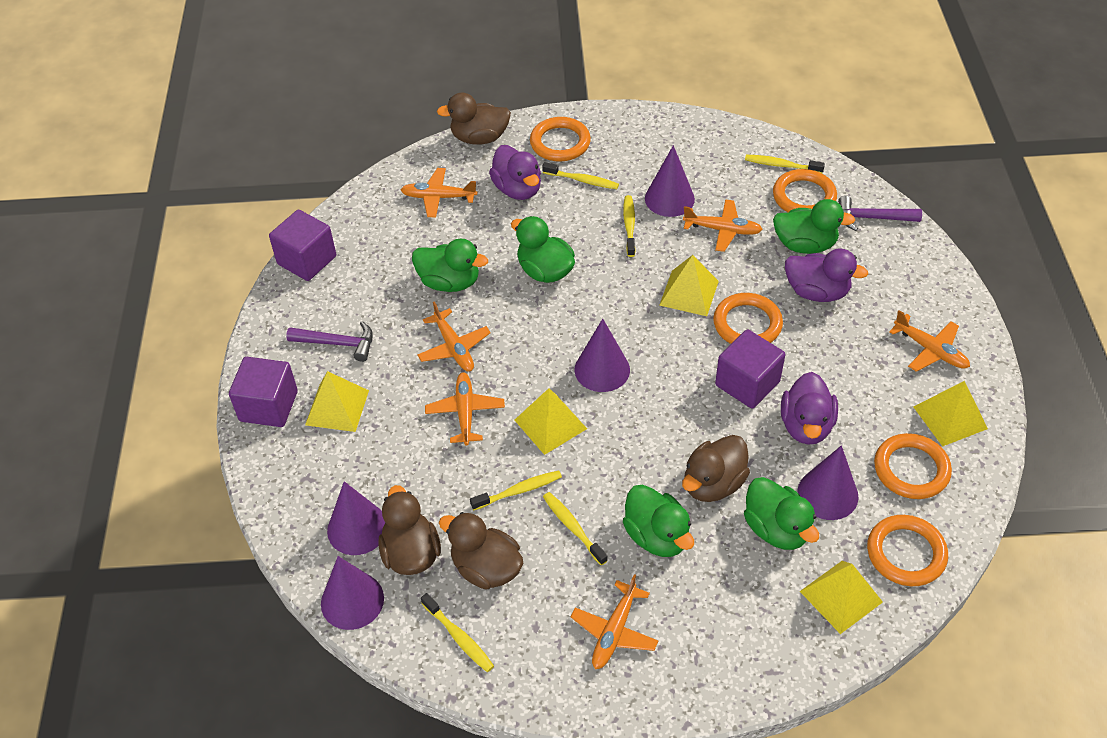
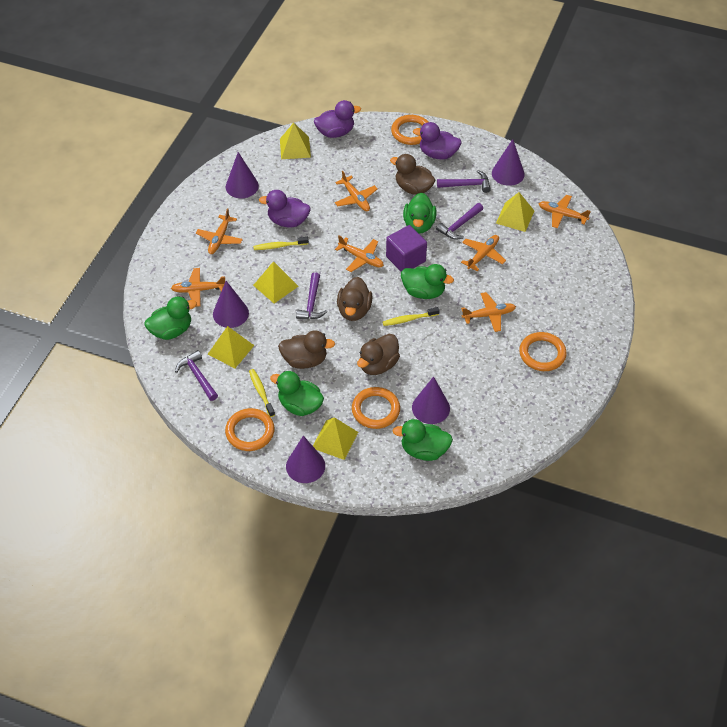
orange plane: 6 -> 7
orange ring: 5 -> 4
purple cube: 3 -> 1
purple hammer: 2 -> 4
yellow toothbrush: 6 -> 3

